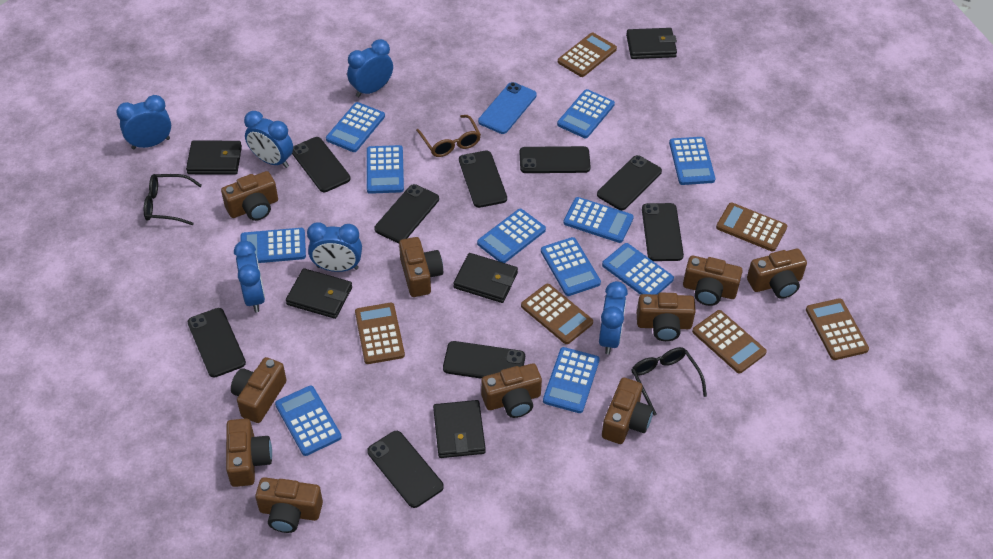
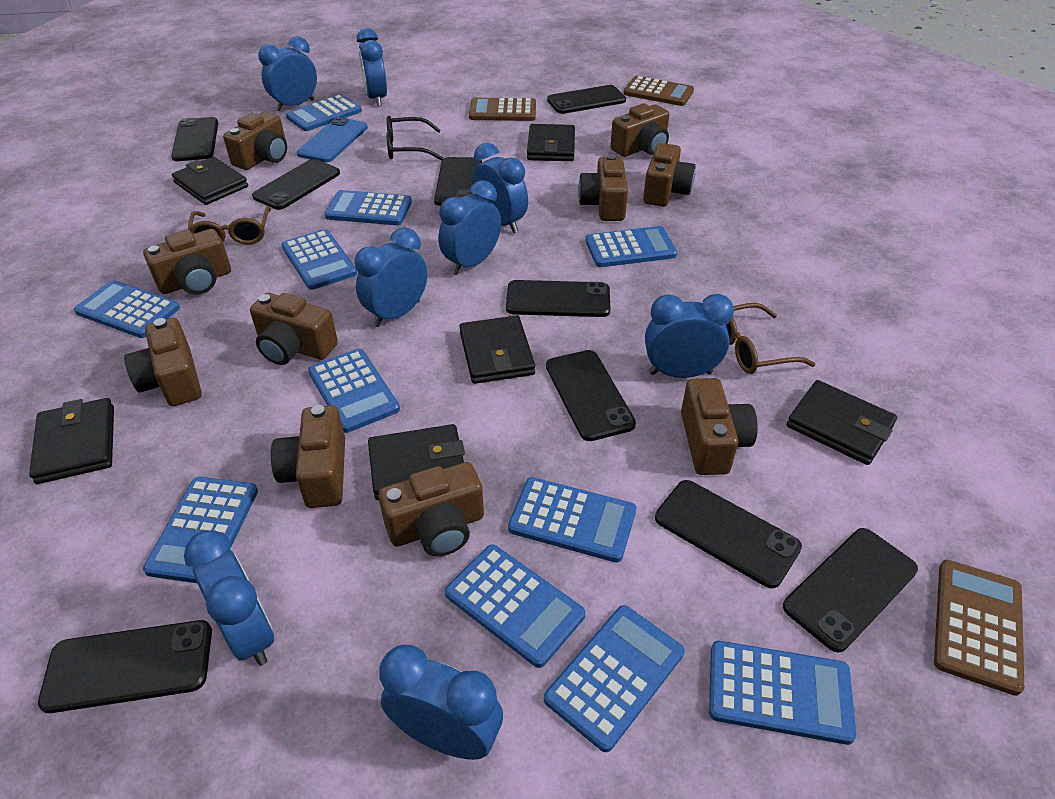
black glasses: 2 -> 1
black wallet: 5 -> 6
blue clock: 6 -> 8
brown calculator: 6 -> 3
brown glasses: 1 -> 2

